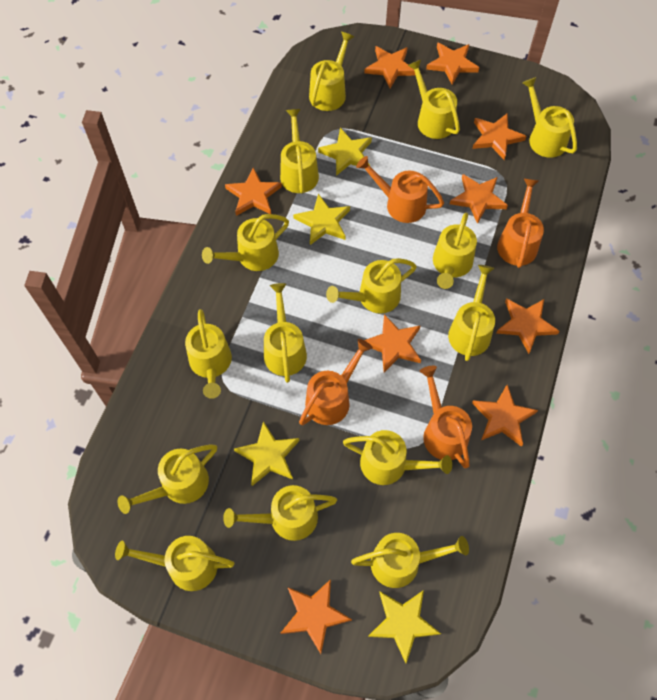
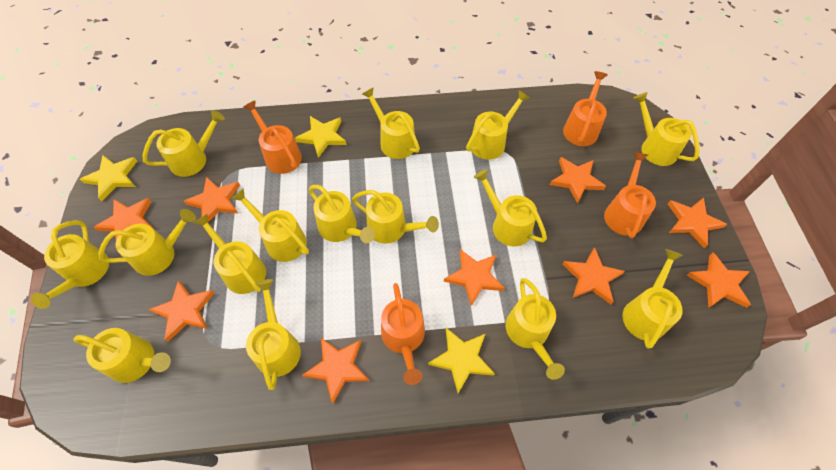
yellow star: 4 -> 3

